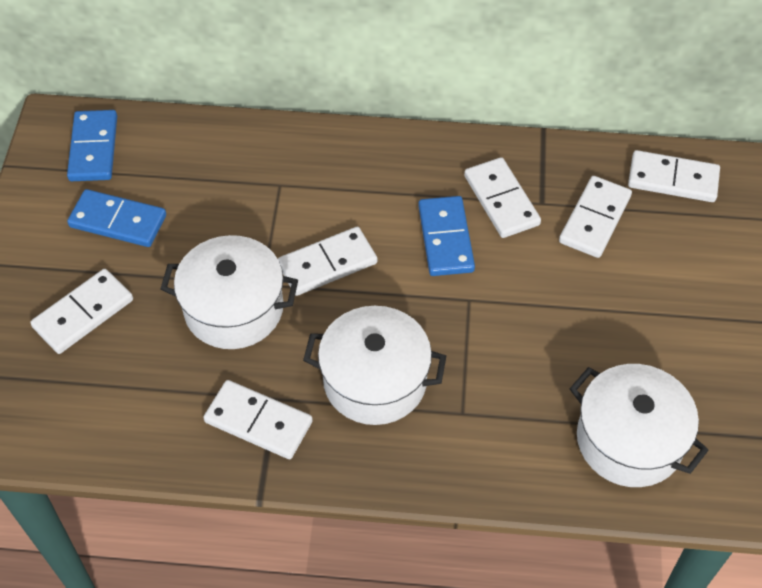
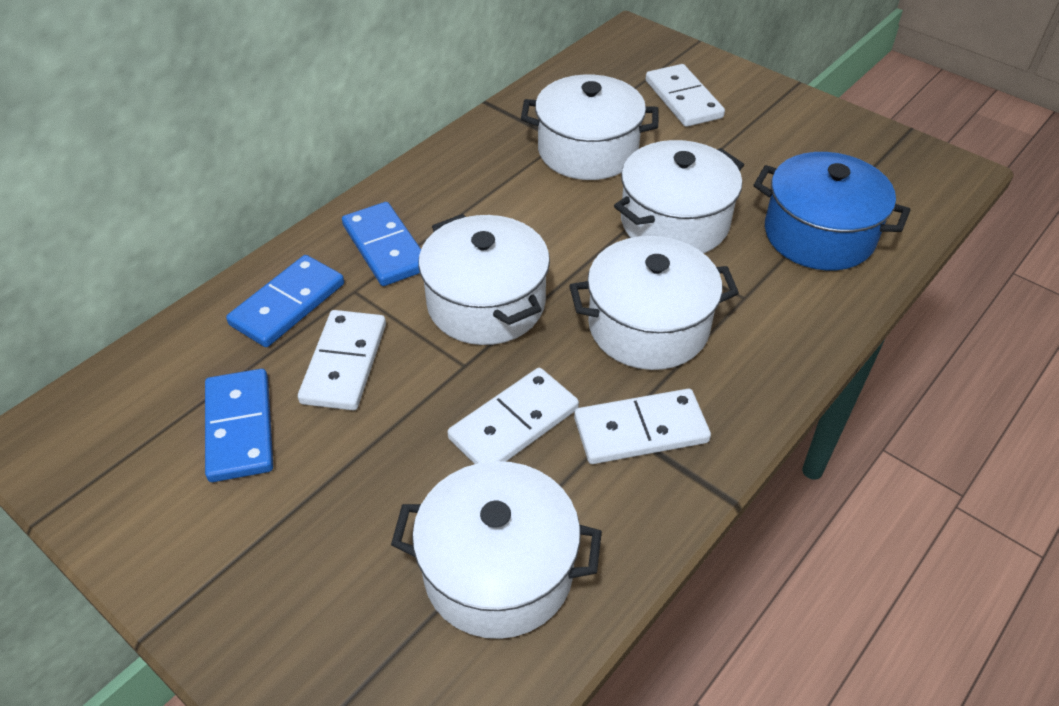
blue pot: 0 -> 1
white domino: 6 -> 4
white pot: 3 -> 5

